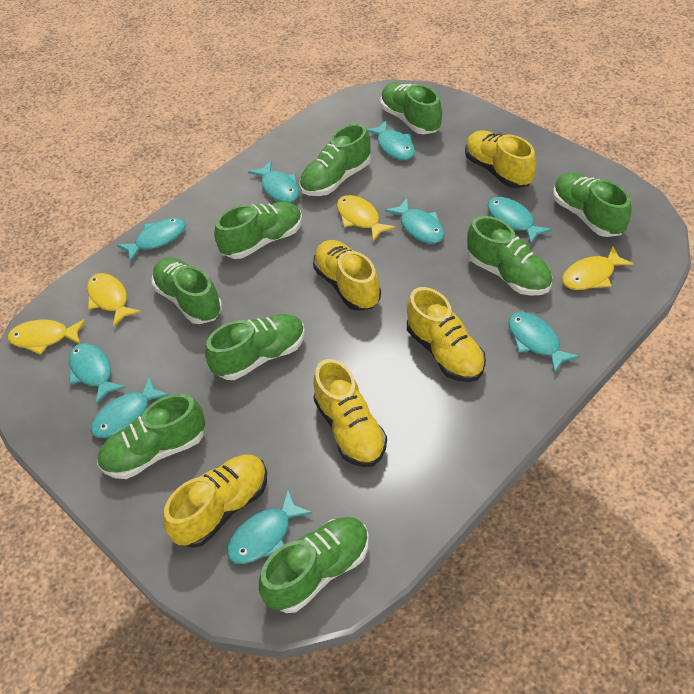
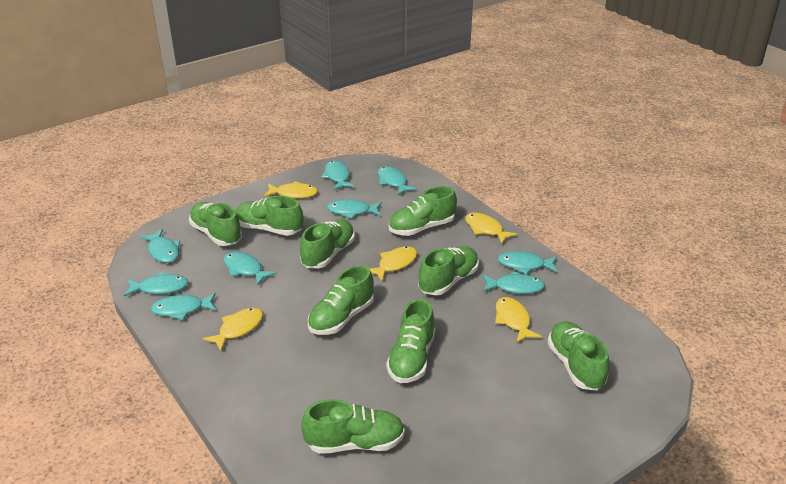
yellow fish: 4 -> 5
yellow shoe: 5 -> 0

